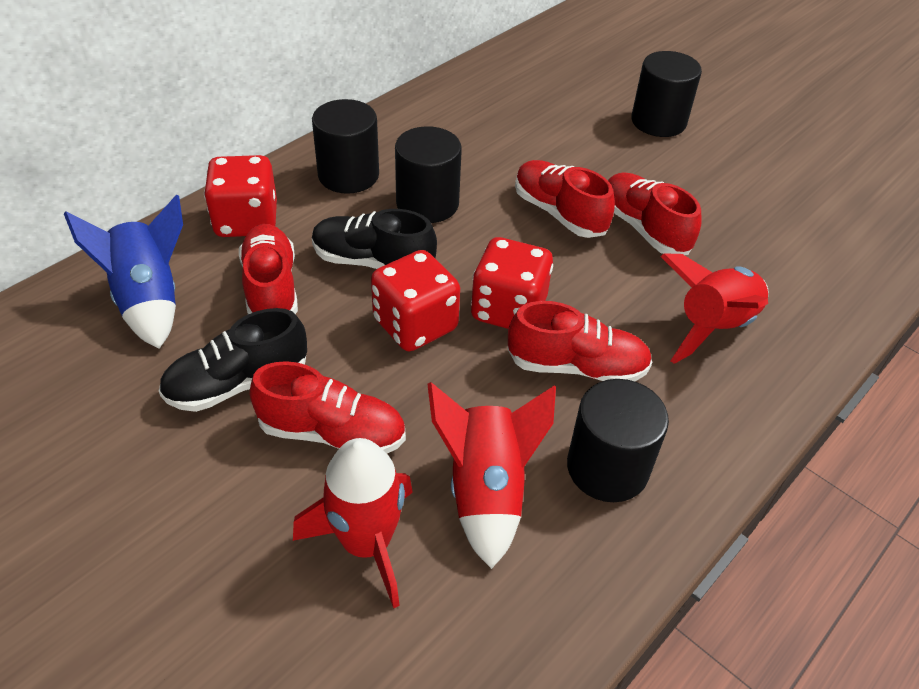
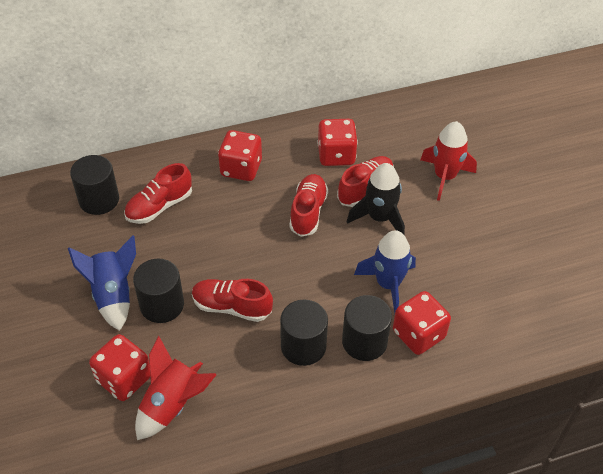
black rocket: 0 -> 1
black shoe: 2 -> 0
blue rocket: 1 -> 2
red dice: 3 -> 4
red rocket: 3 -> 2
red shoe: 5 -> 4

